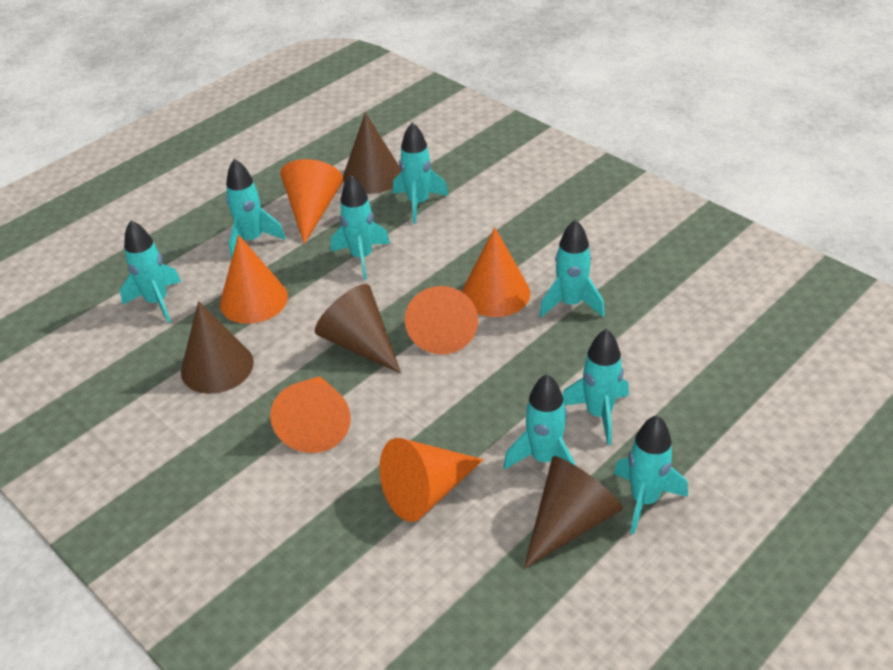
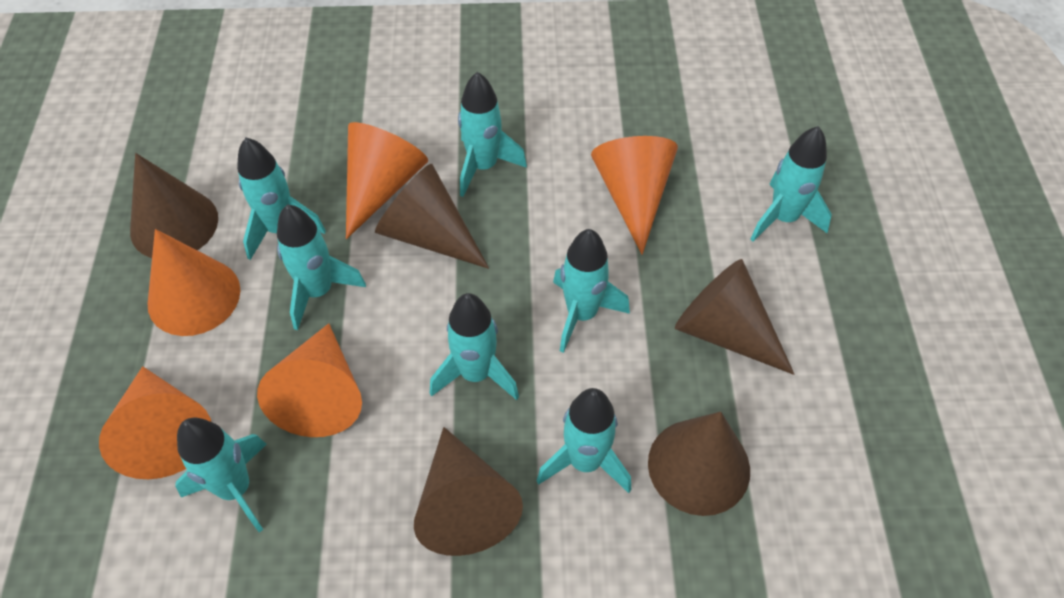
brown cone: 4 -> 5
orange cone: 6 -> 5

